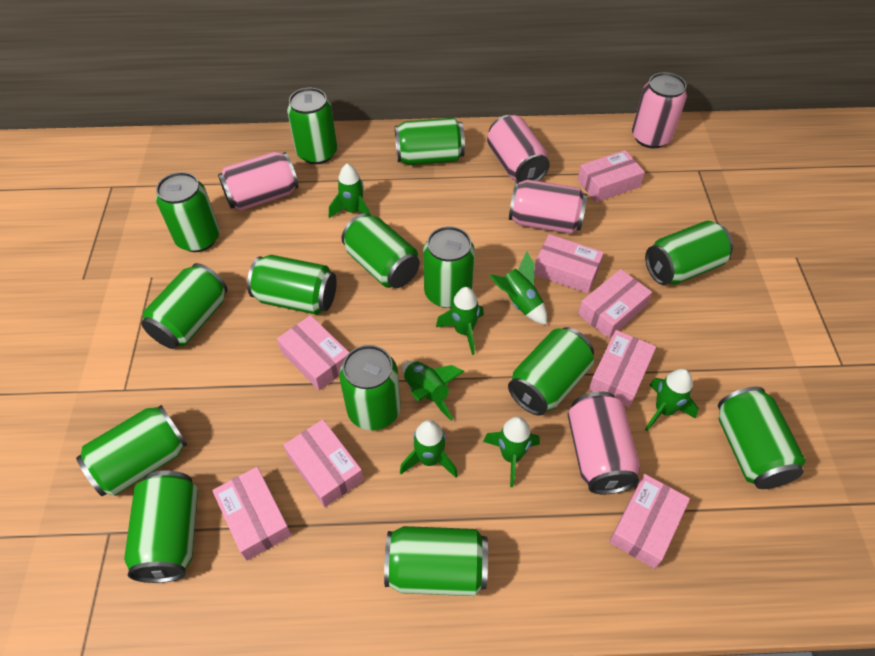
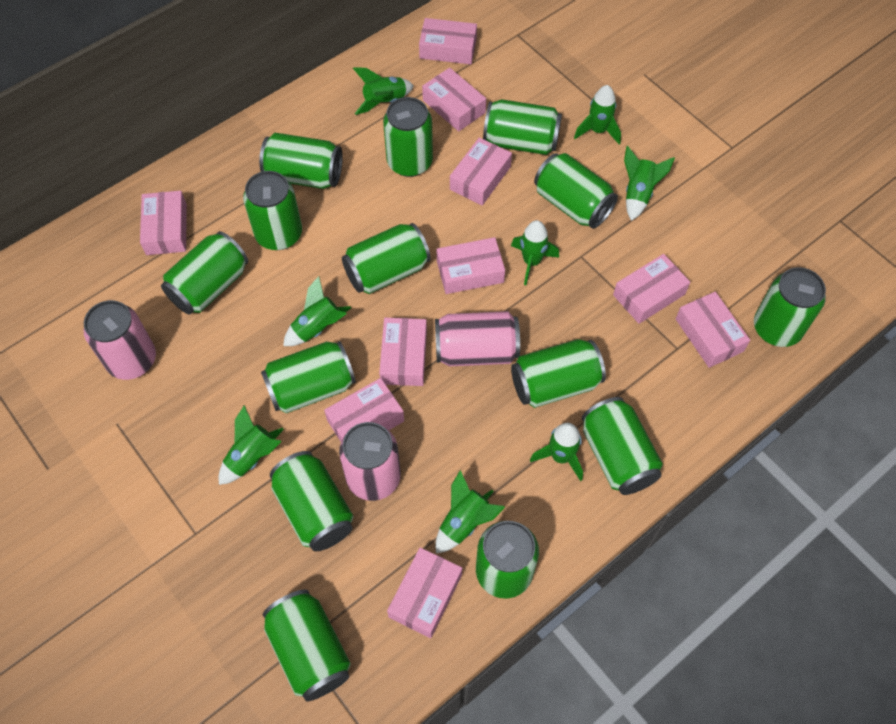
green rocket: 7 -> 8
pink box: 8 -> 10
pink can: 5 -> 3

